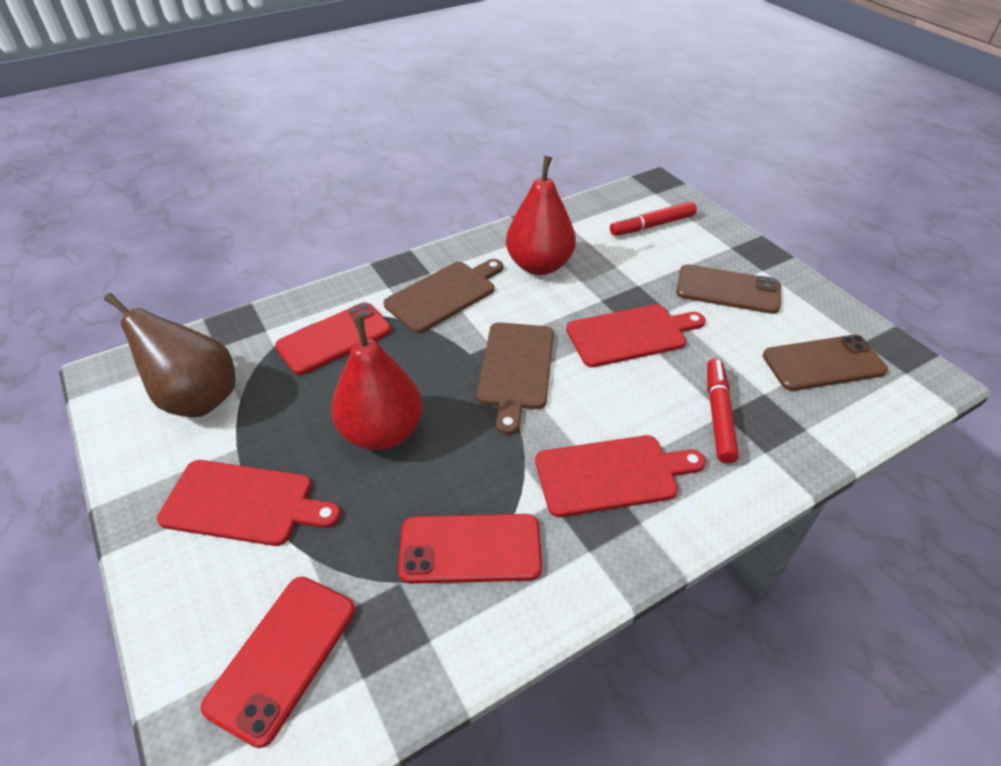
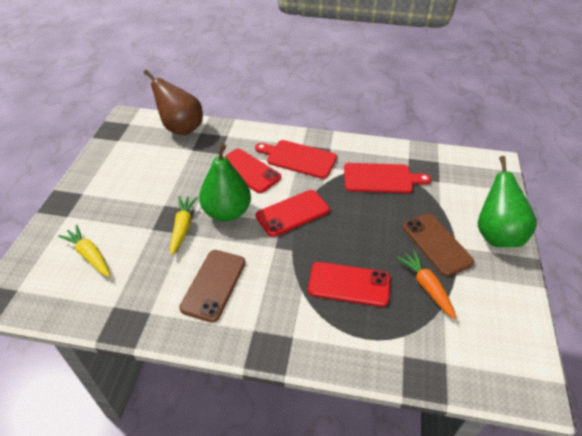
brown cutting board: 2 -> 0
green pear: 0 -> 2
orange carrot: 0 -> 1
red cutting board: 3 -> 2
red marker: 2 -> 0
red pear: 2 -> 0
yellow carrot: 0 -> 2

